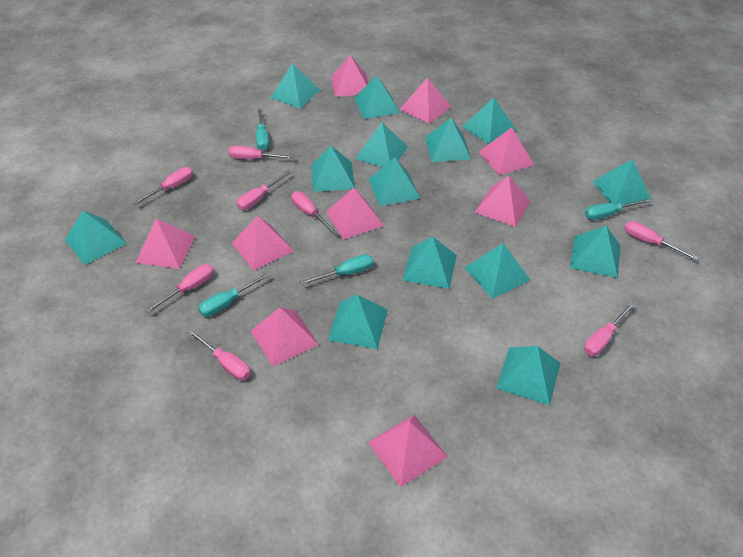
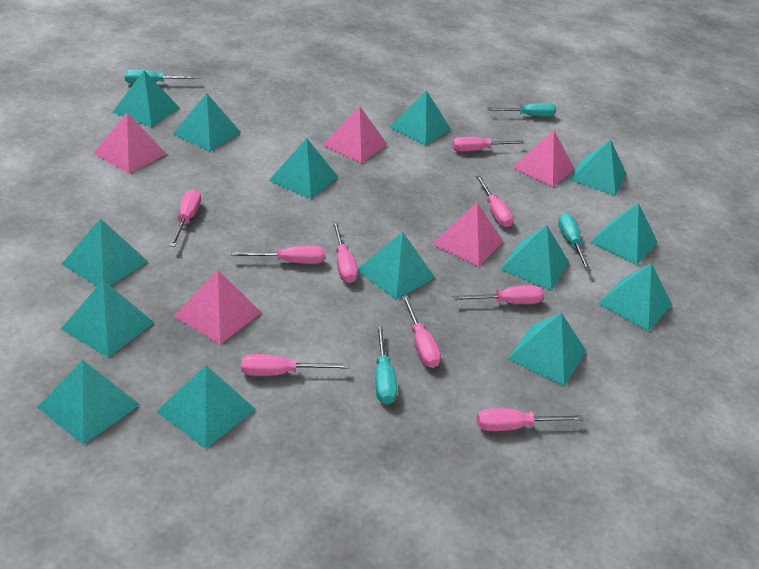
pink pyramid: 9 -> 5
pink screwdriver: 8 -> 9

